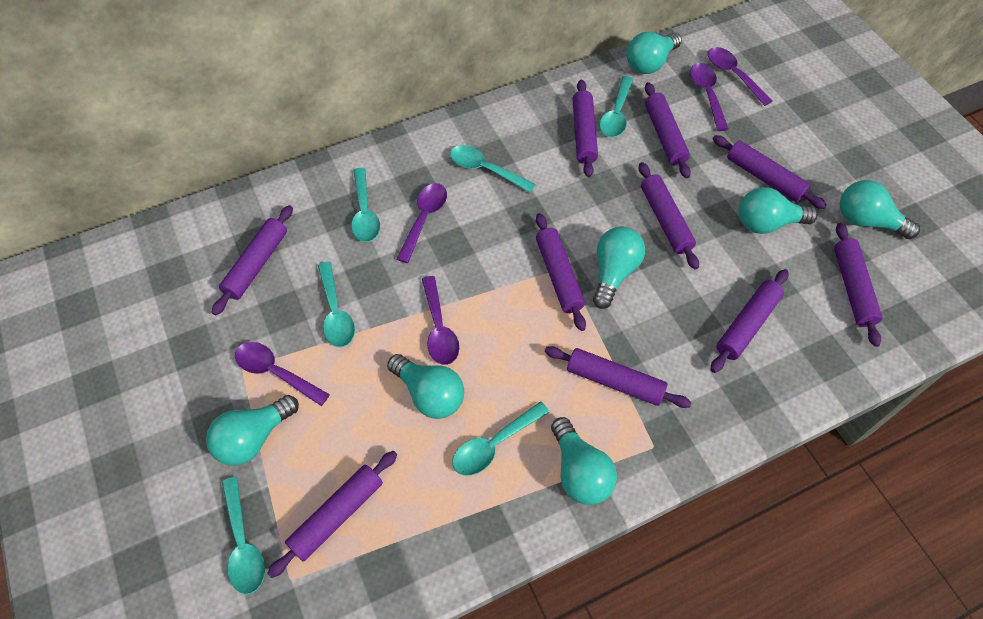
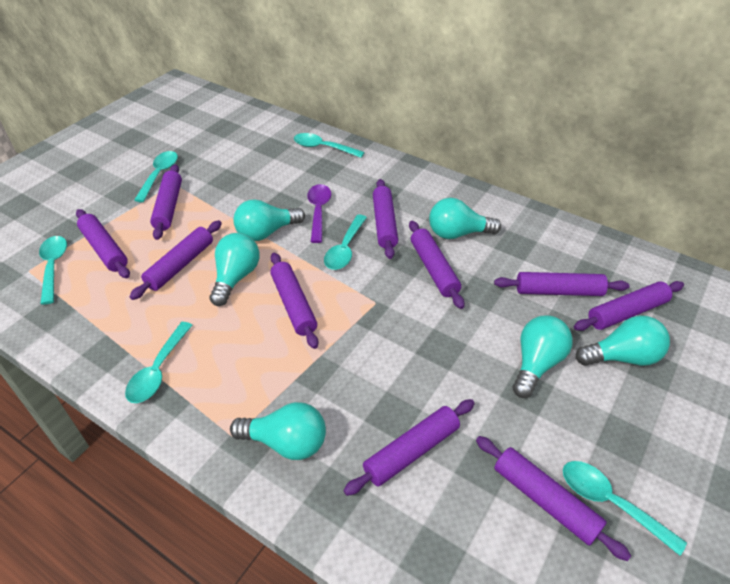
purple spoon: 5 -> 1
turquoise light bulb: 7 -> 6

